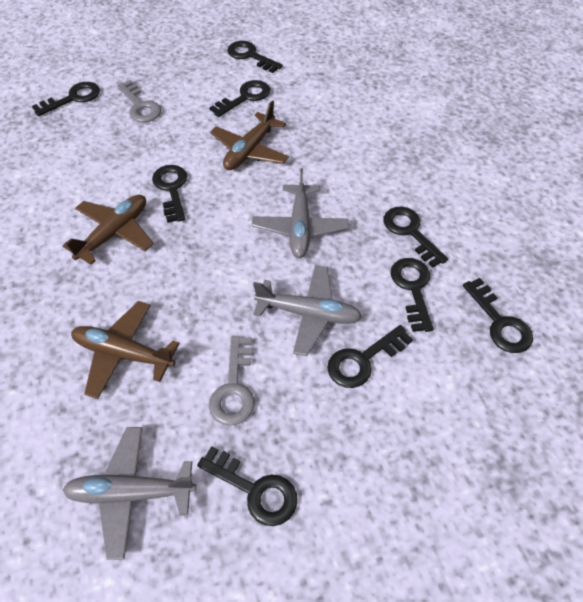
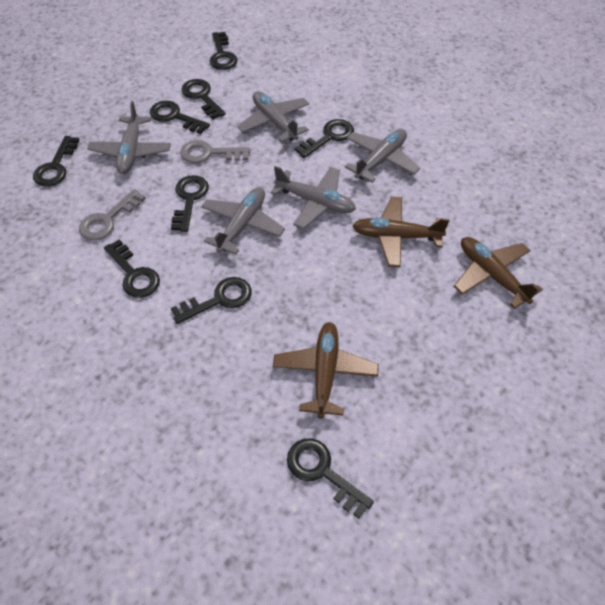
grey plane: 3 -> 5

